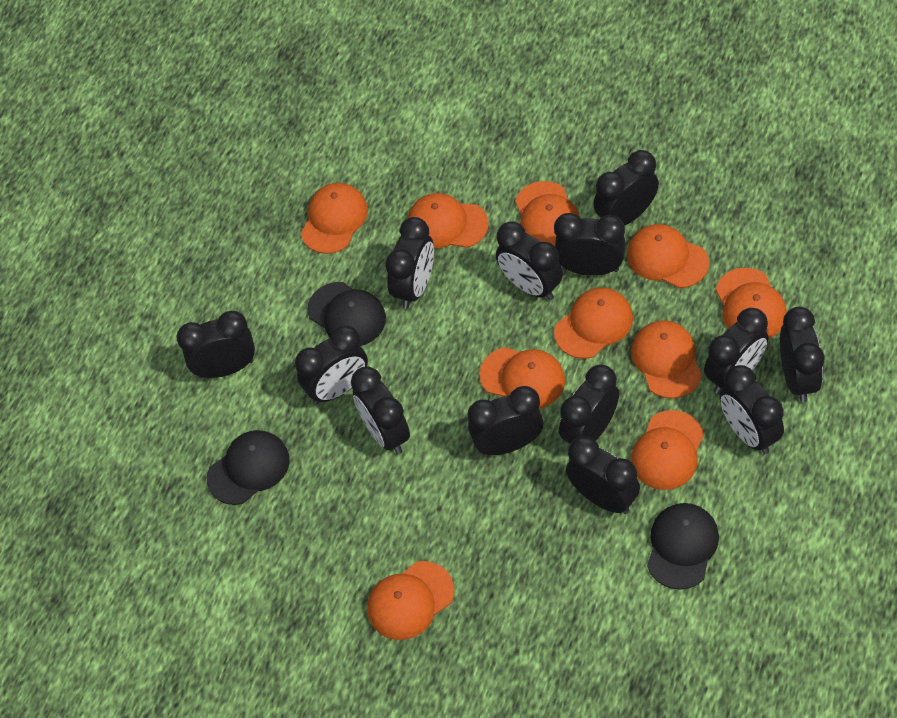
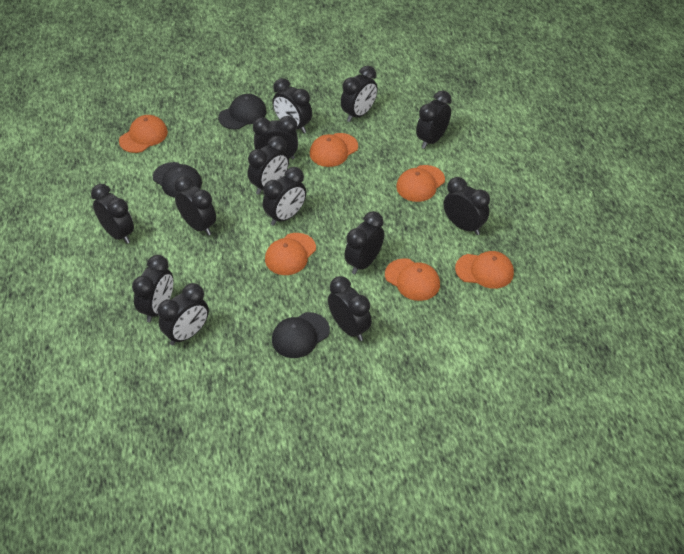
orange cap: 10 -> 6

